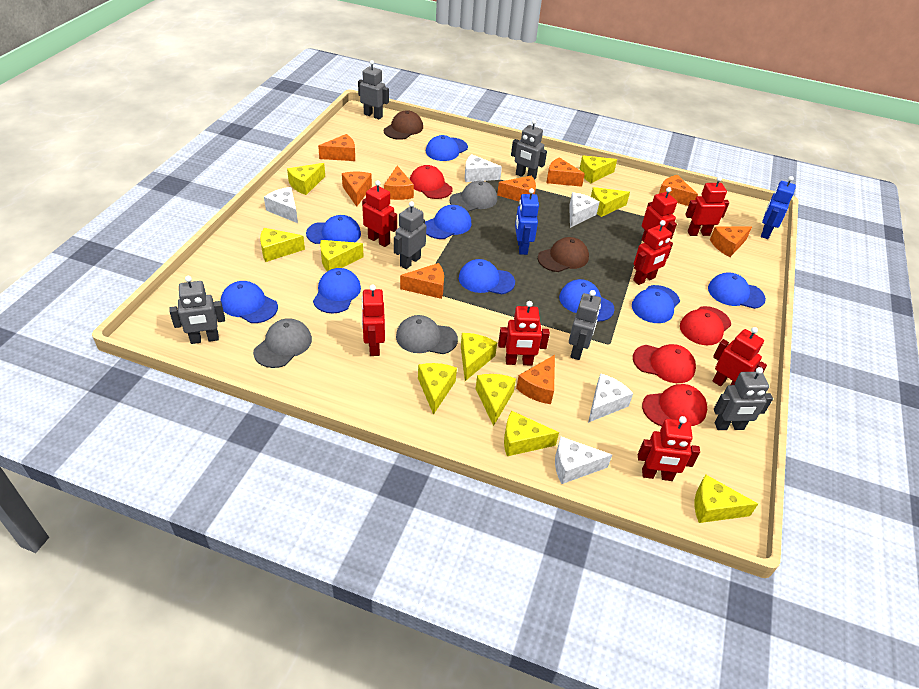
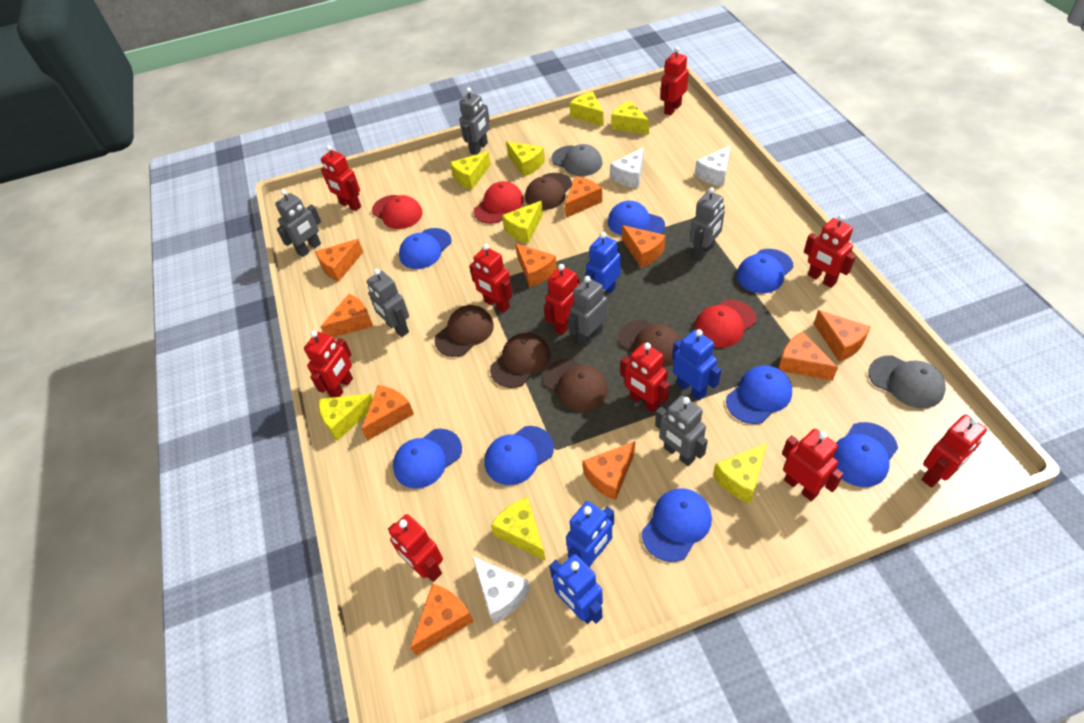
blue cap: 9 -> 8
blue robot: 2 -> 4
brown cap: 2 -> 5
grey cap: 3 -> 2
orange cheese: 9 -> 10
red cap: 4 -> 3
red robot: 8 -> 10
white cheese: 5 -> 3
yellow cheese: 10 -> 8

